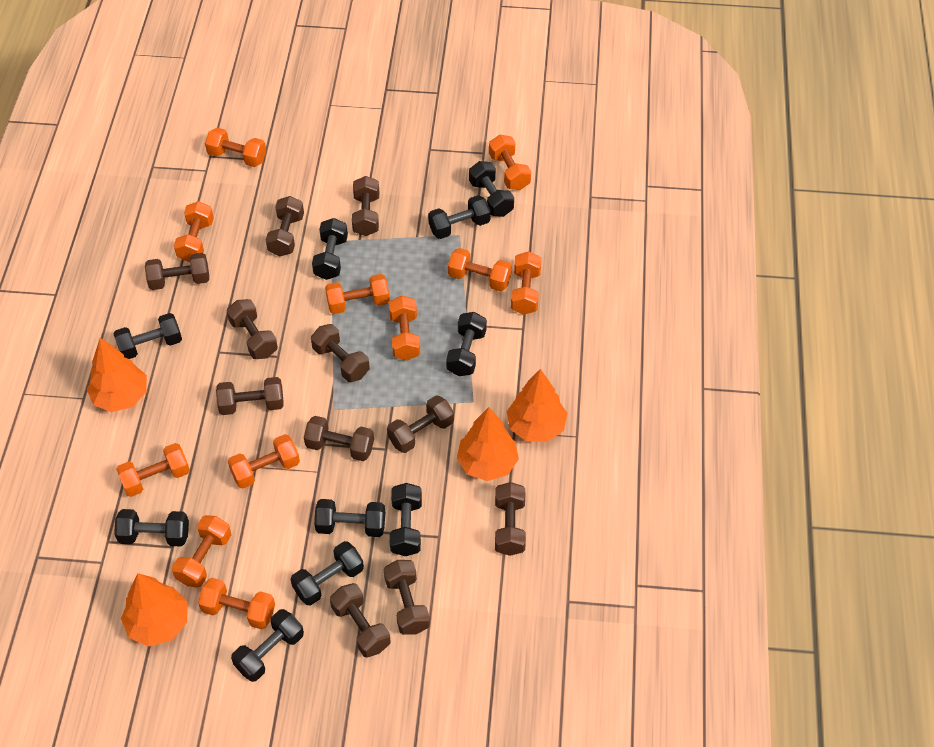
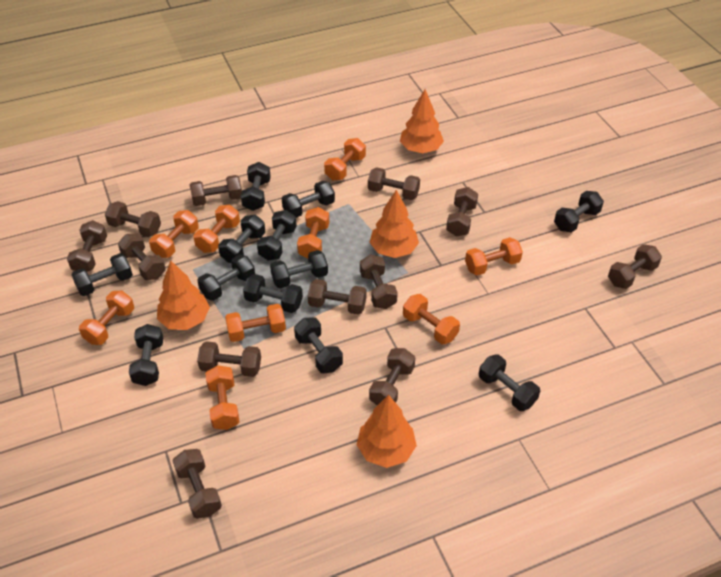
black dumbbell: 10 -> 12
brown dumbbell: 11 -> 12
orange dumbbell: 11 -> 9

